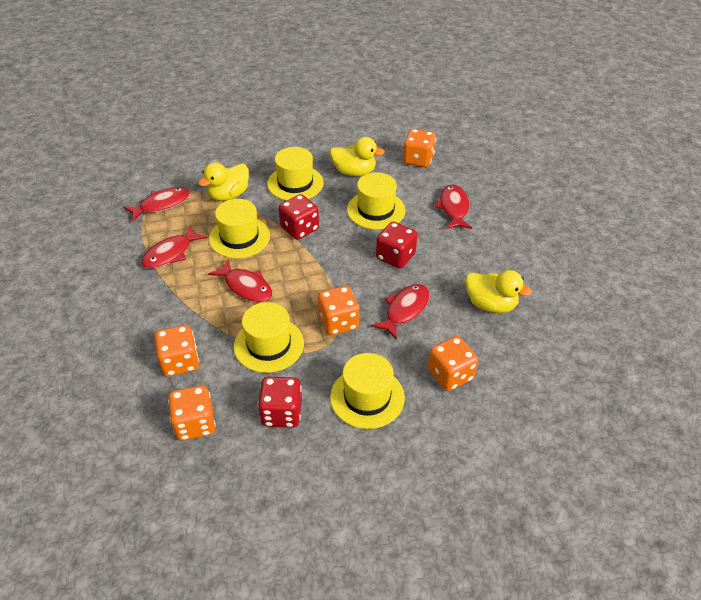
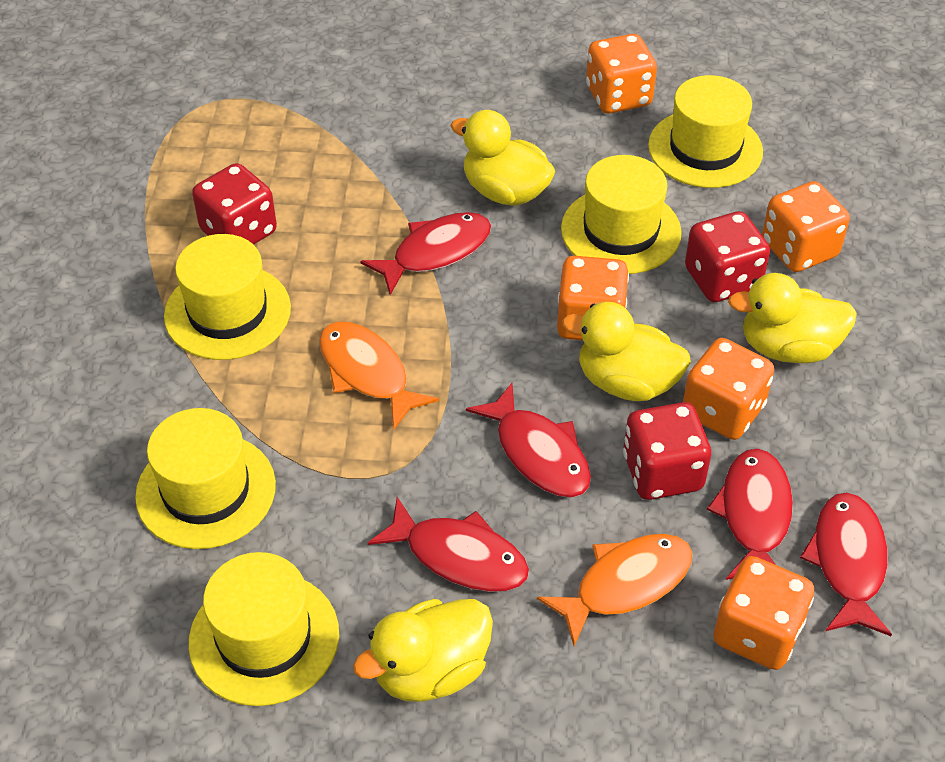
orange fish: 0 -> 2
yellow duck: 3 -> 4

